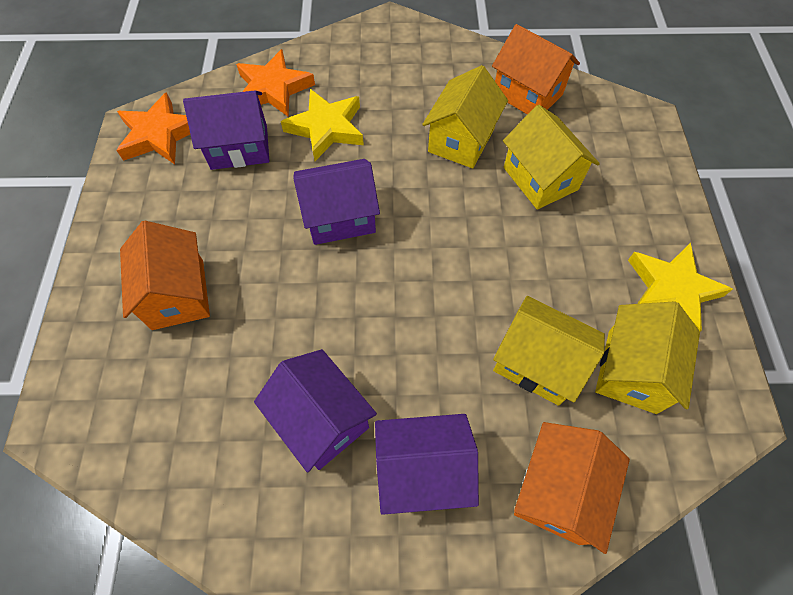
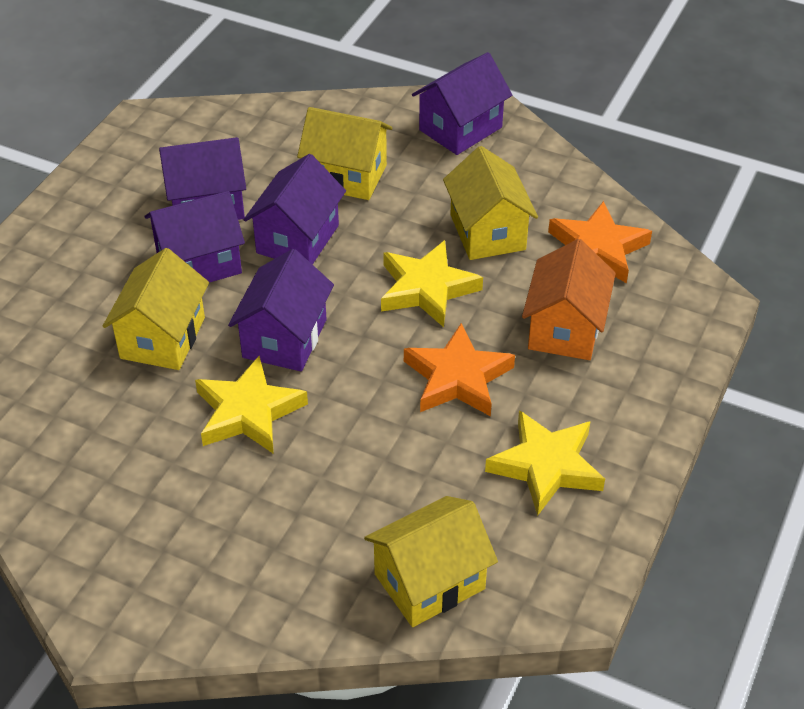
orange house: 3 -> 1
purple house: 4 -> 5
yellow star: 2 -> 3

